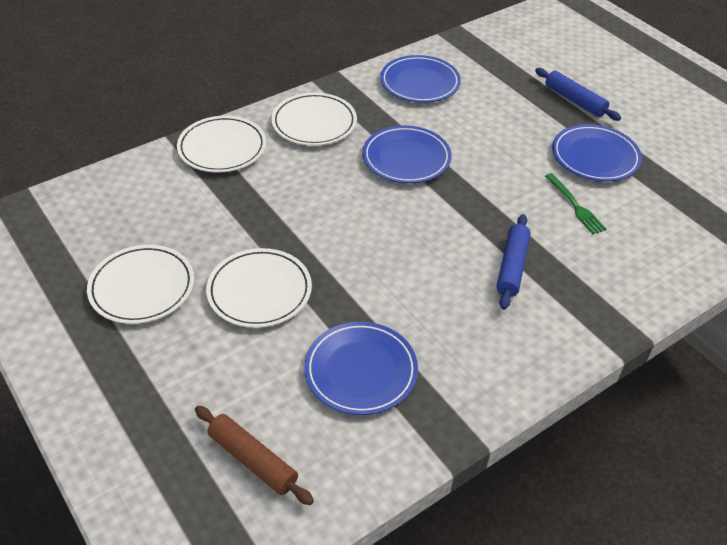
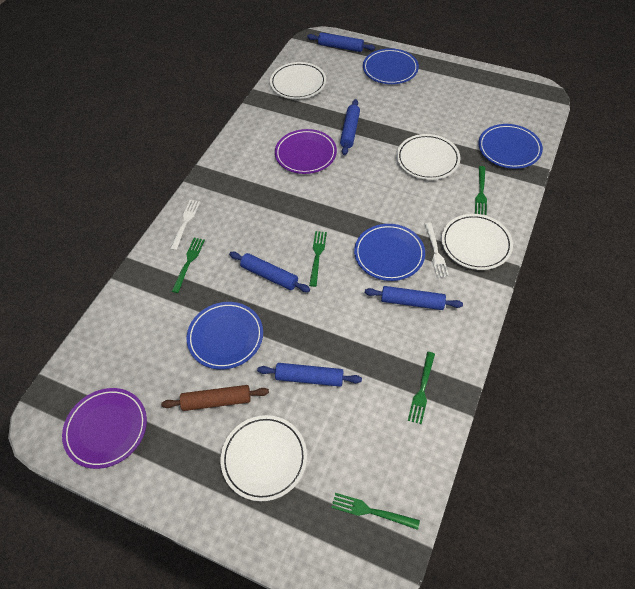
blue rolling pin: 2 -> 5
green fork: 1 -> 5
purple plate: 0 -> 2
white fork: 0 -> 2

